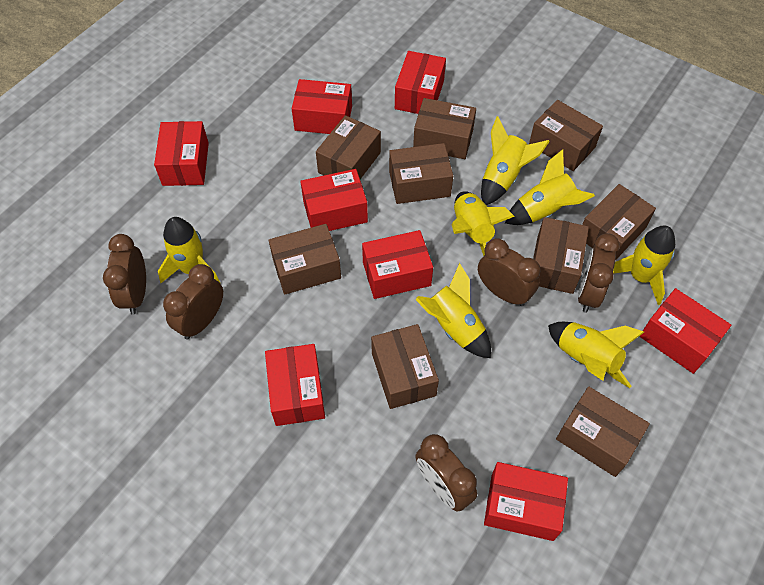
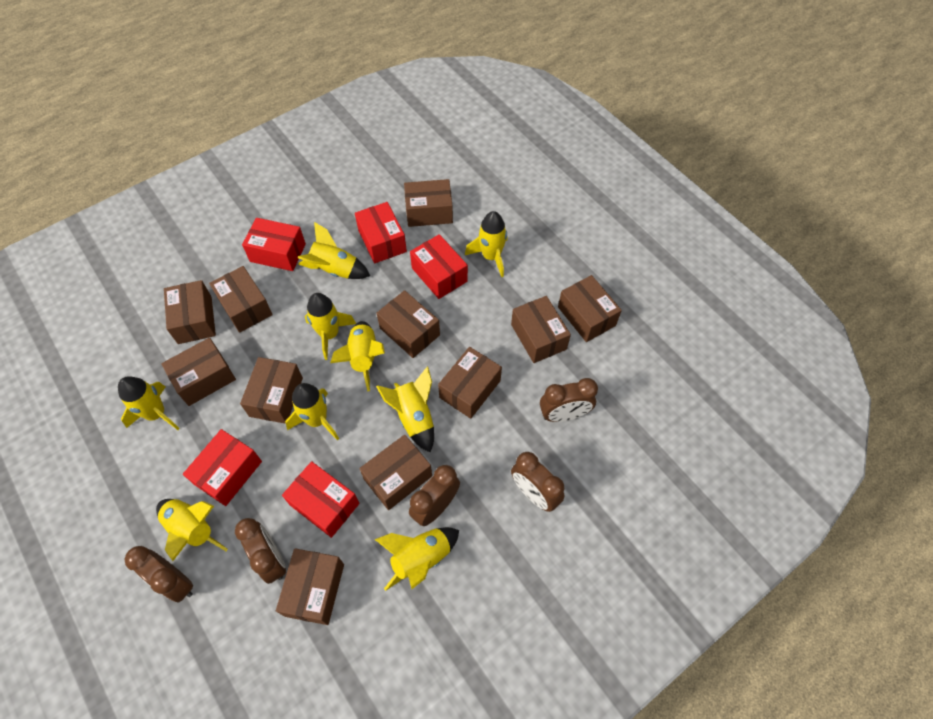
brown box: 9 -> 11
red box: 8 -> 5
yellow rocket: 7 -> 9

